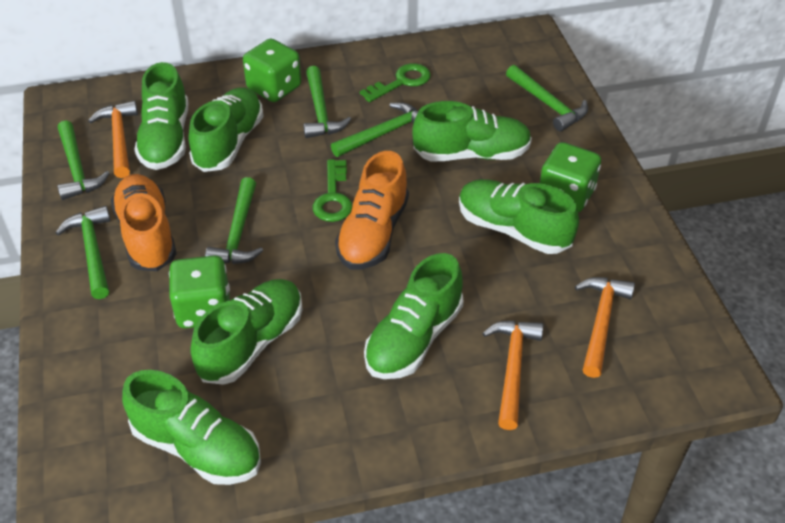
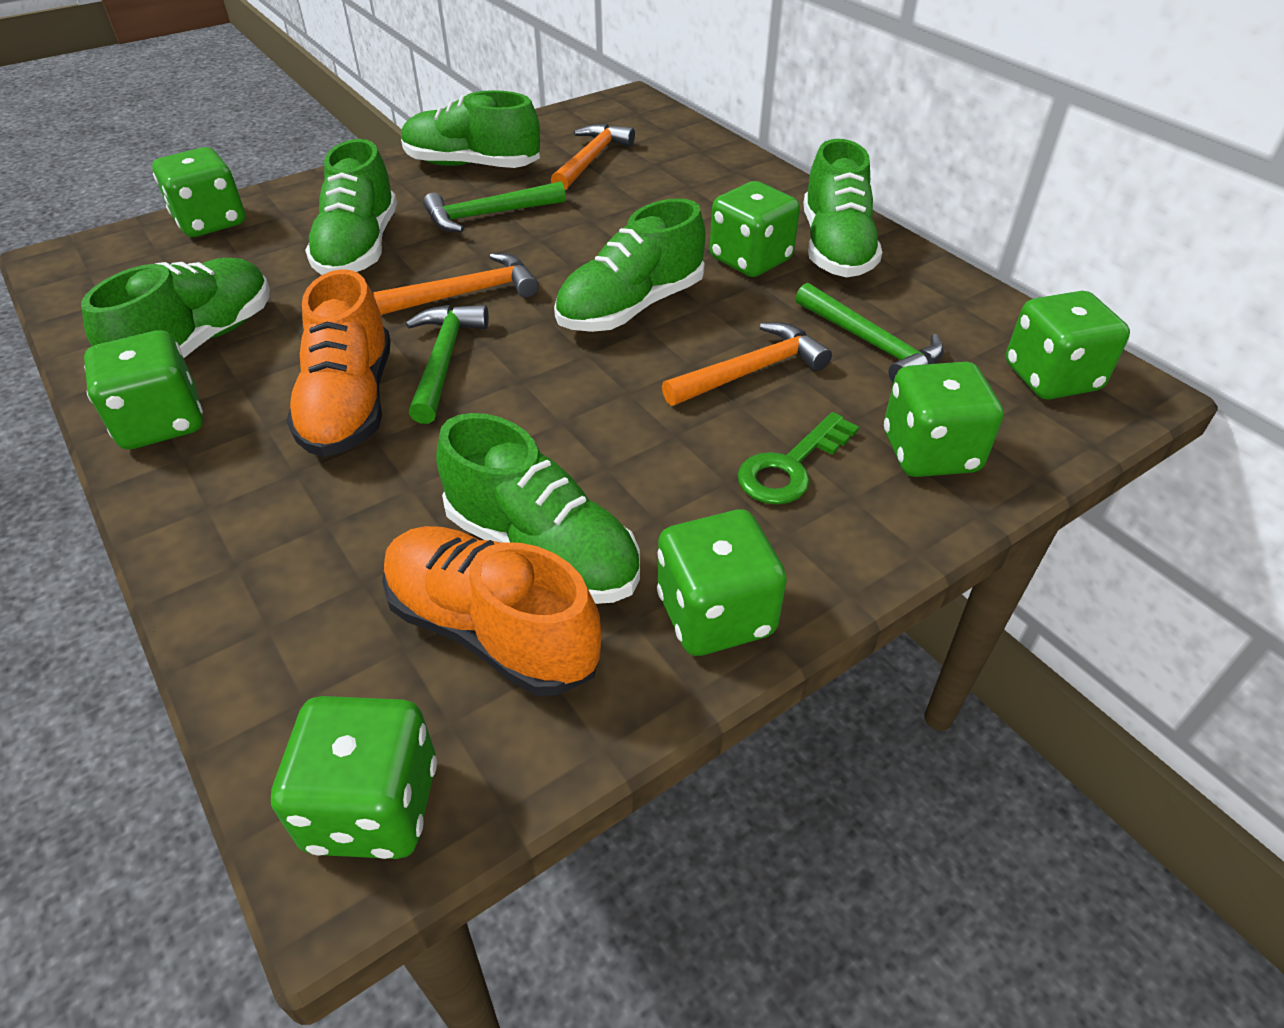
green dice: 3 -> 7
green hammer: 6 -> 3
green key: 2 -> 1
green shoe: 7 -> 6

